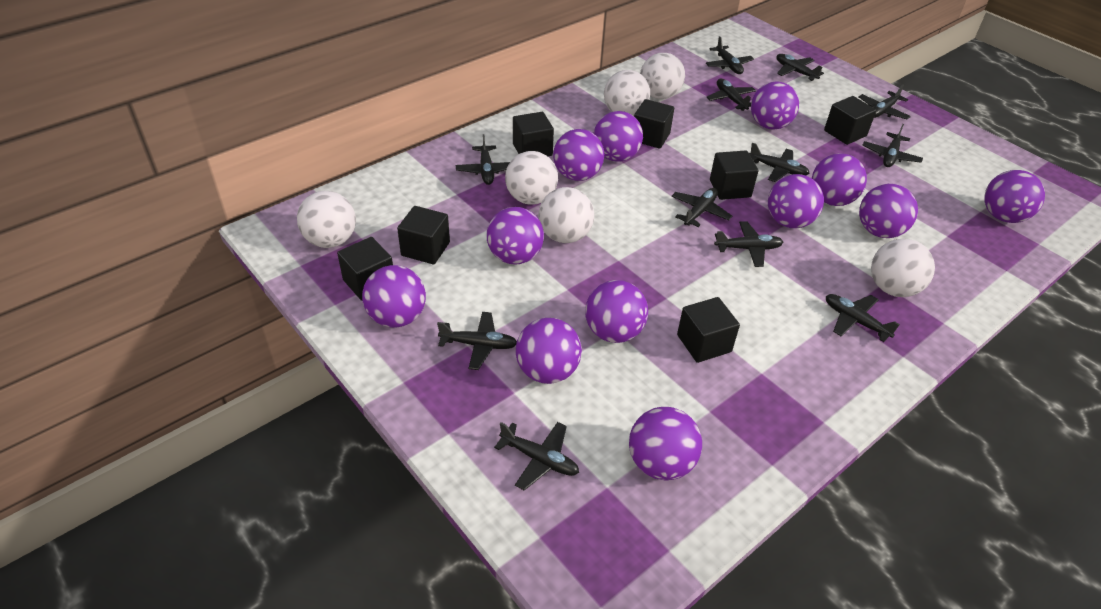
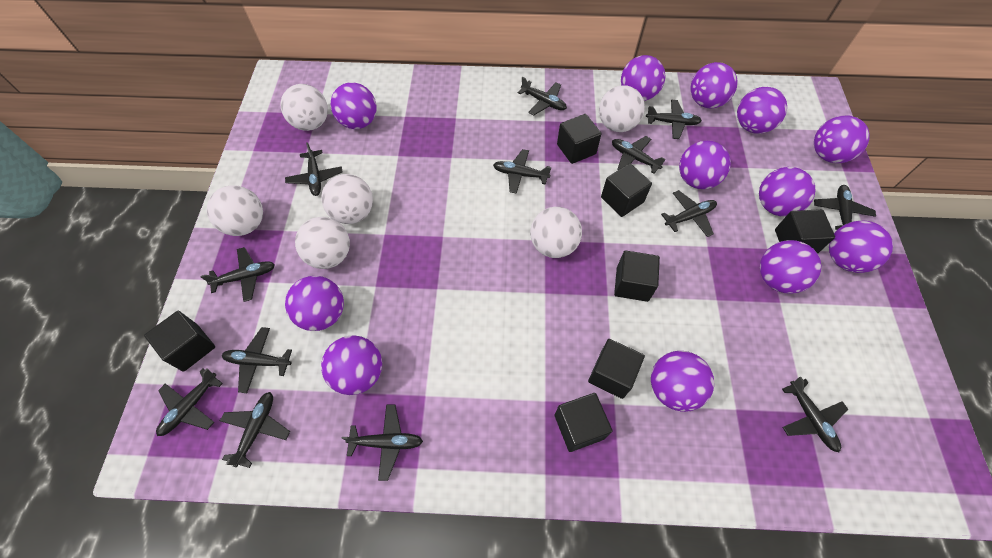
black plane: 12 -> 13

